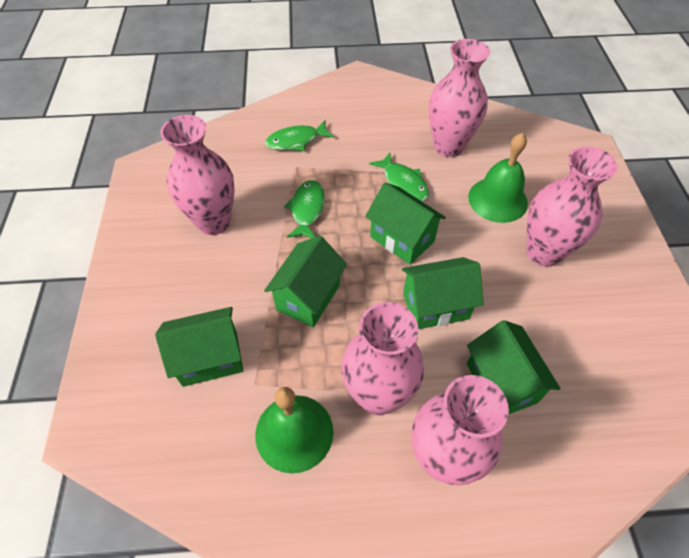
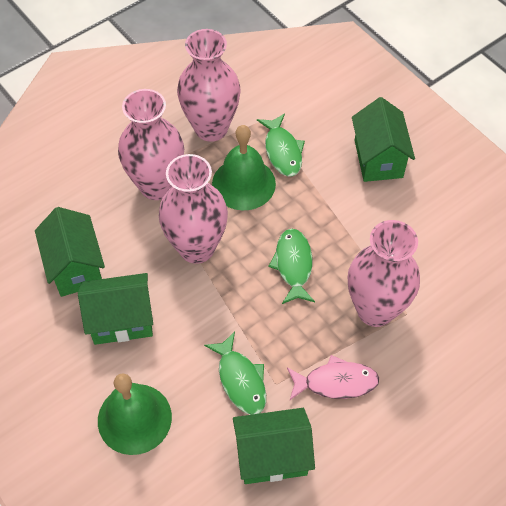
green house: 5 -> 4
pink fish: 0 -> 1
pink vase: 5 -> 4

